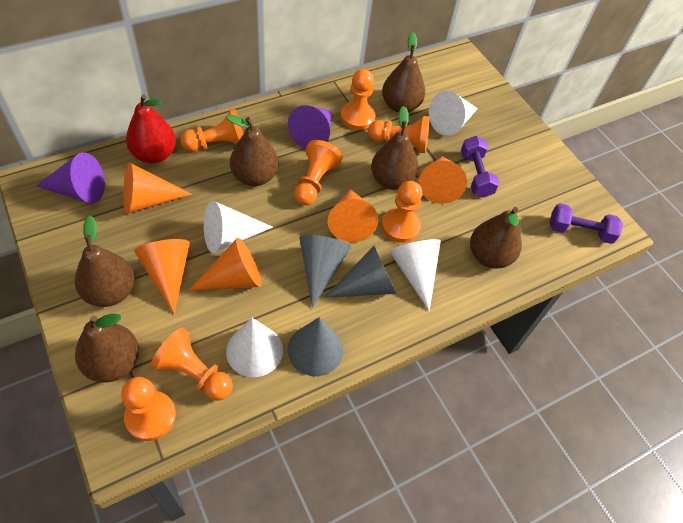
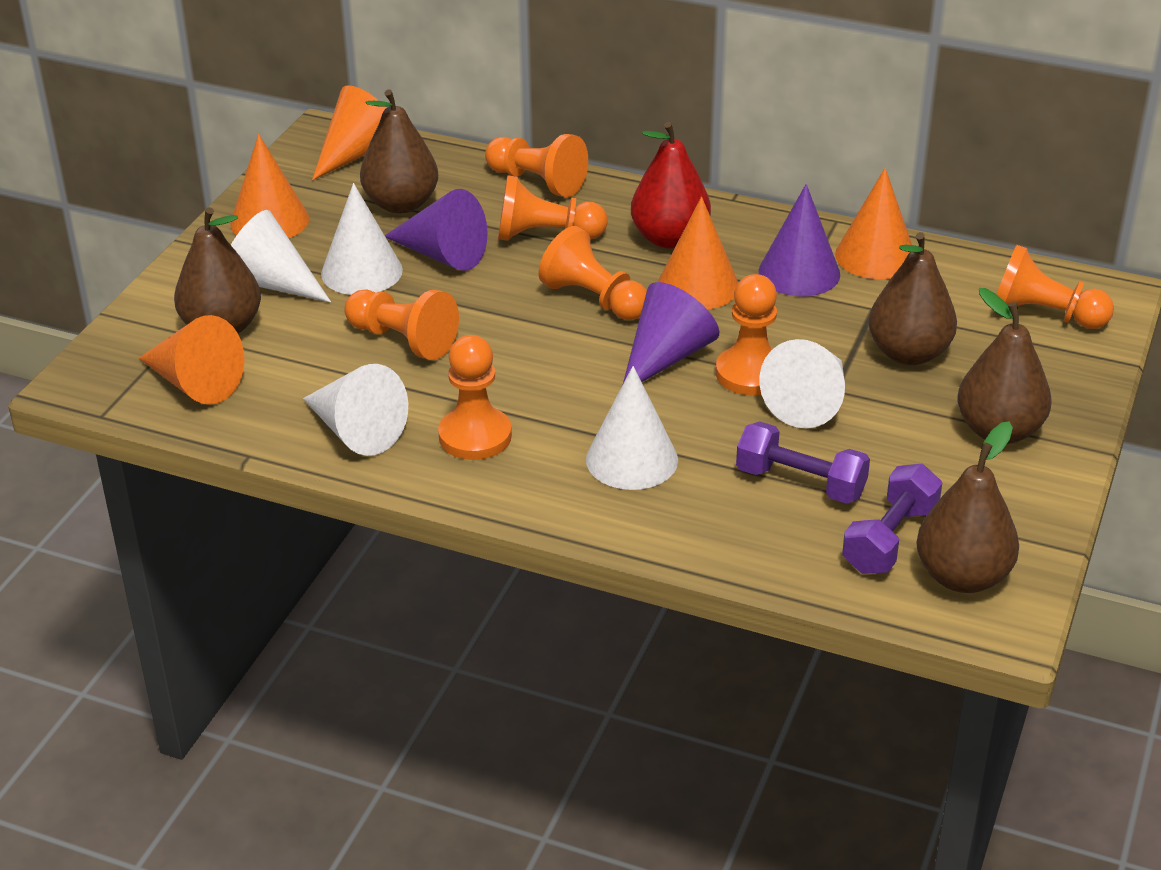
brown pear: 6 -> 5
grey cone: 3 -> 0
purple cone: 2 -> 3
white cone: 4 -> 5

